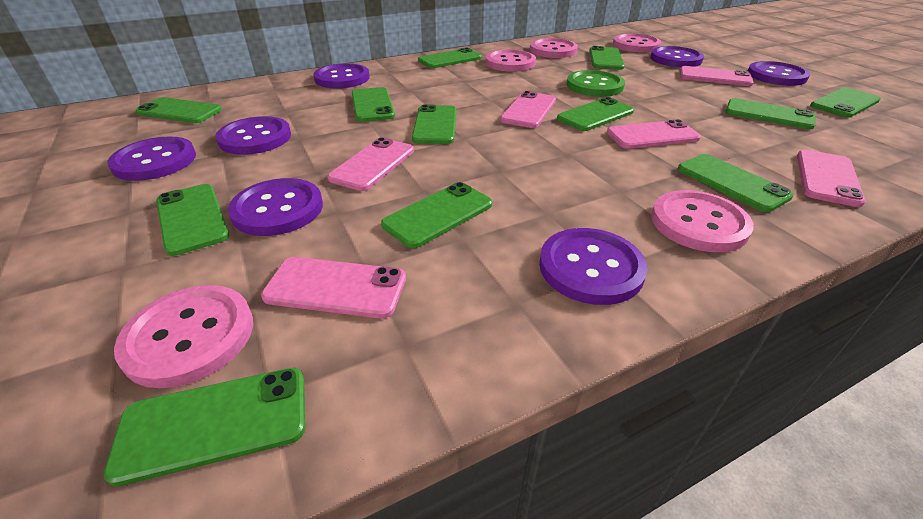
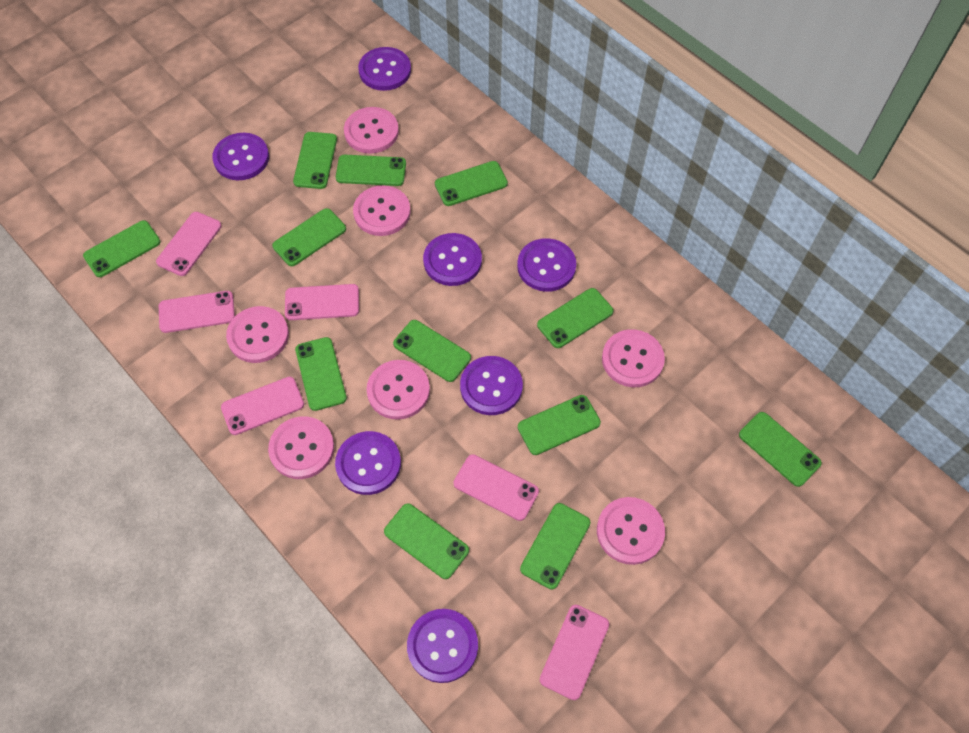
green button: 1 -> 0
pink button: 5 -> 7

